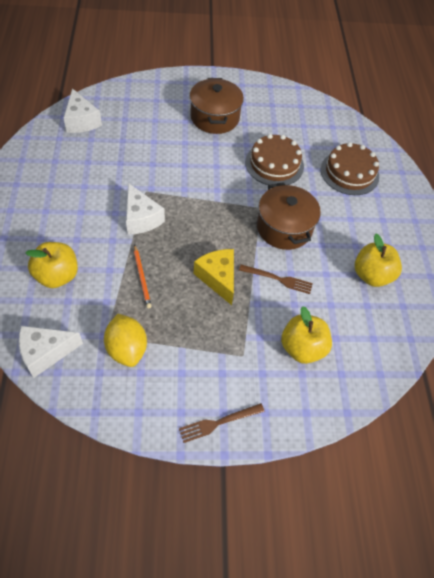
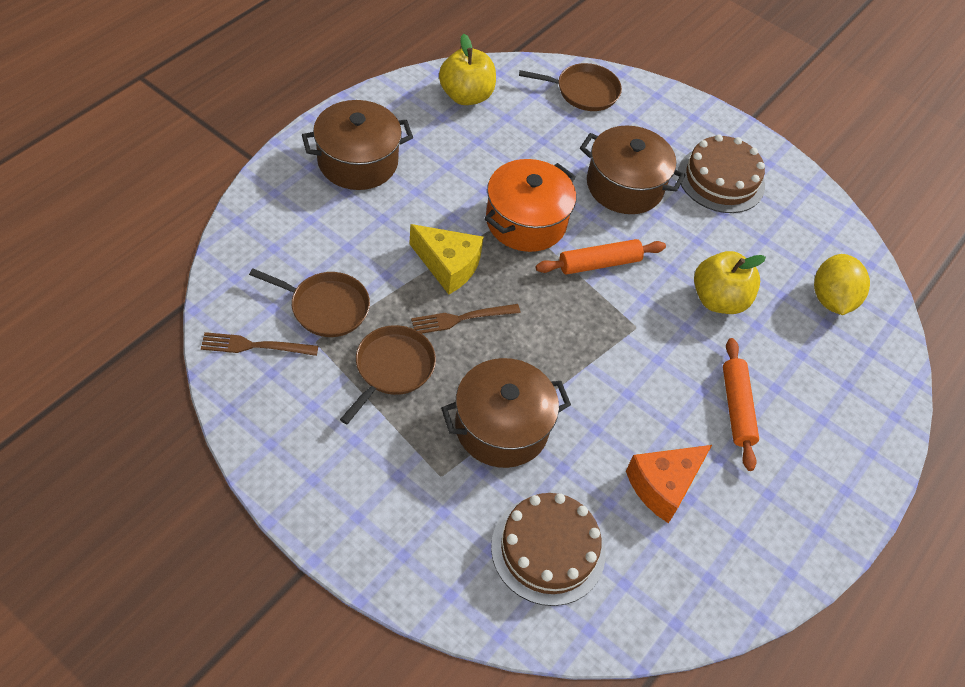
brown pan: 0 -> 3
brown pot: 2 -> 3
orange cheese: 0 -> 1
orange pencil: 1 -> 0
orange pot: 0 -> 1
orange rolling pin: 0 -> 2
white cheese: 3 -> 0
yellow apple: 3 -> 2

